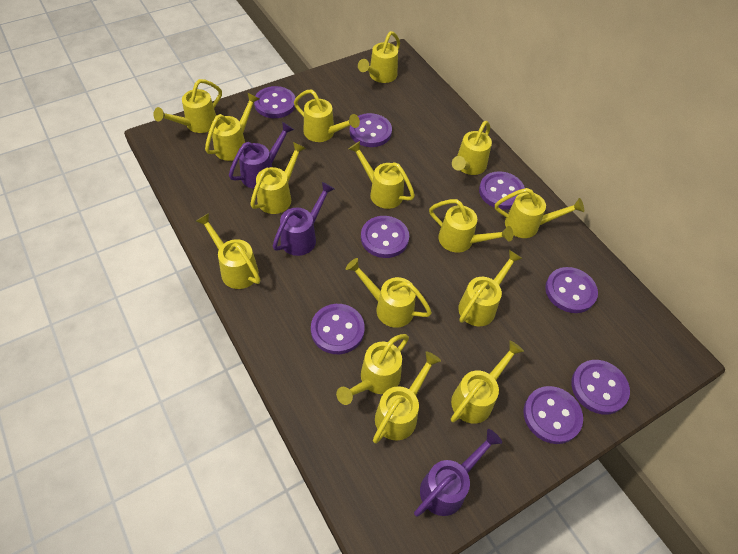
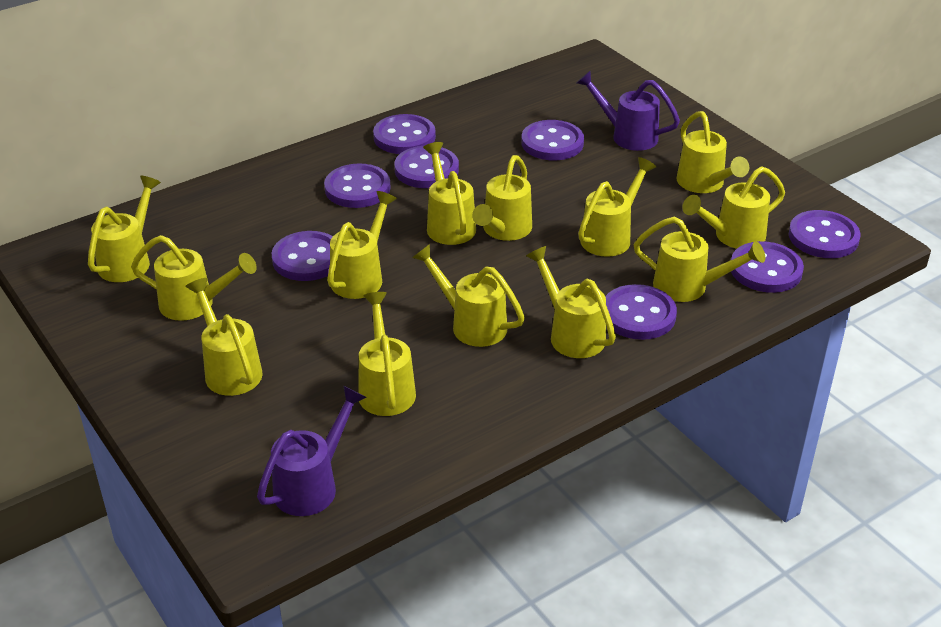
purple watering can: 3 -> 2
yellow watering can: 15 -> 13

